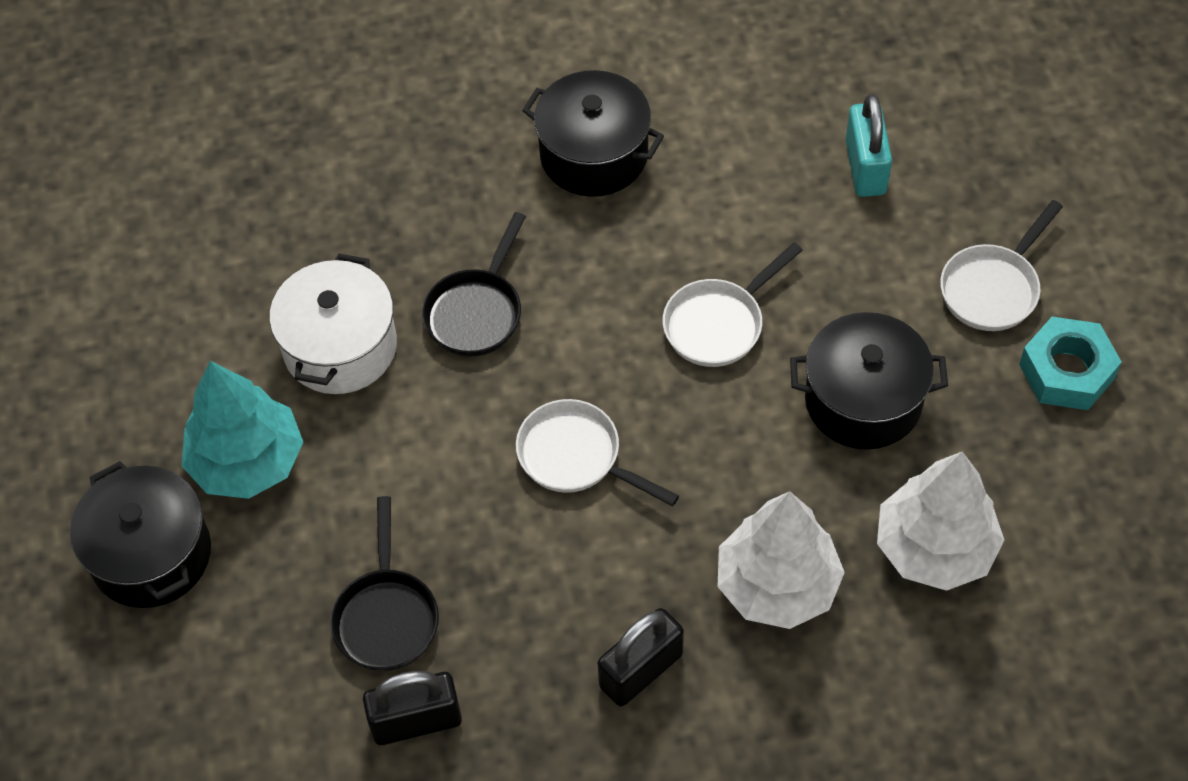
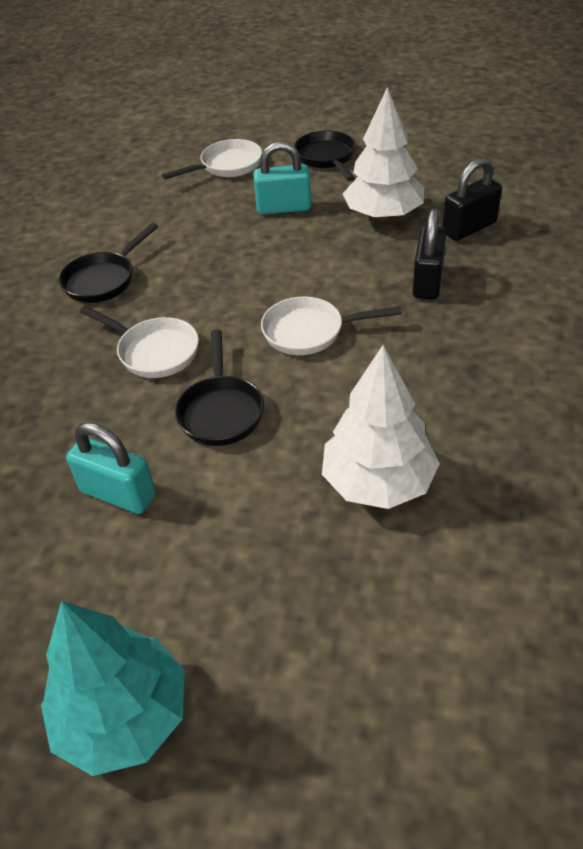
black pan: 2 -> 3
black pot: 3 -> 0
turquoise nut: 1 -> 0
turquoise padlock: 1 -> 2
white pot: 1 -> 0

